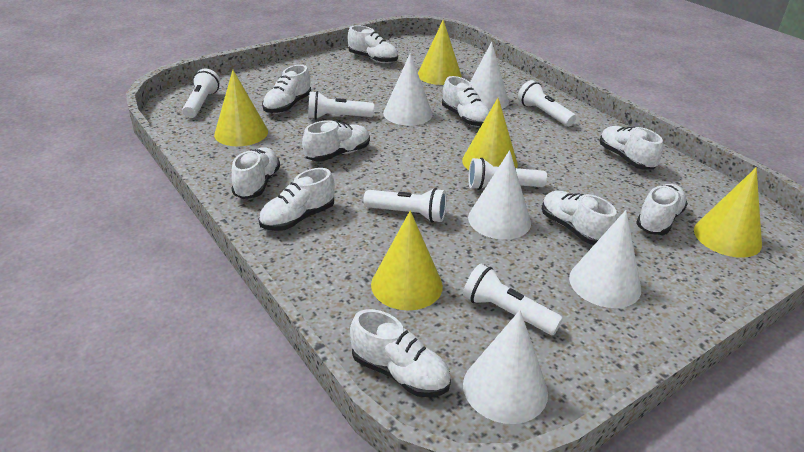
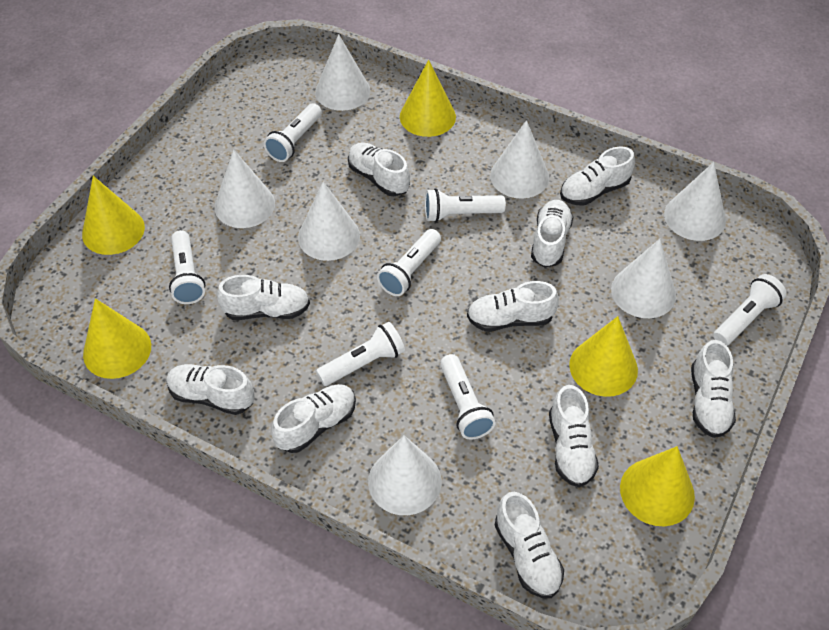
white cone: 5 -> 7
white flashlight: 6 -> 7

